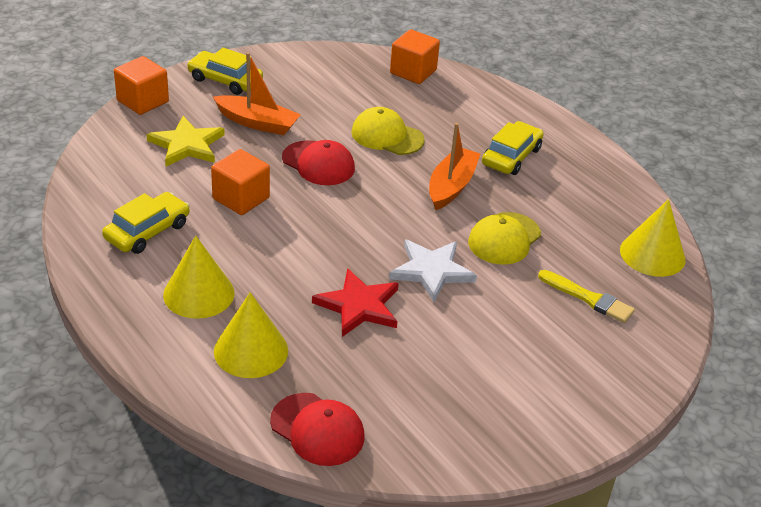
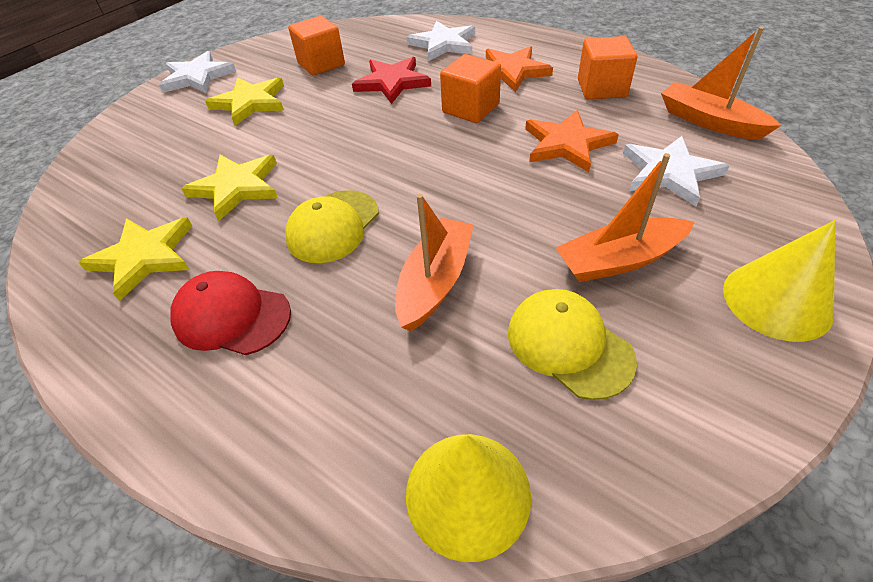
orange boat: 2 -> 3
orange star: 0 -> 2
red cap: 2 -> 1
white star: 1 -> 3
yellow brush: 1 -> 0
yellow car: 3 -> 0
yellow cone: 3 -> 2
yellow star: 1 -> 3

